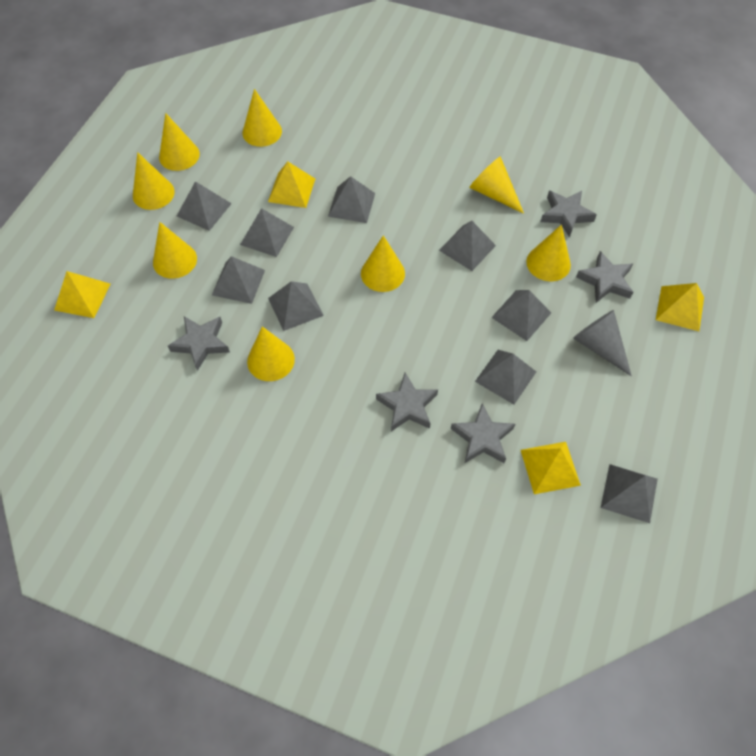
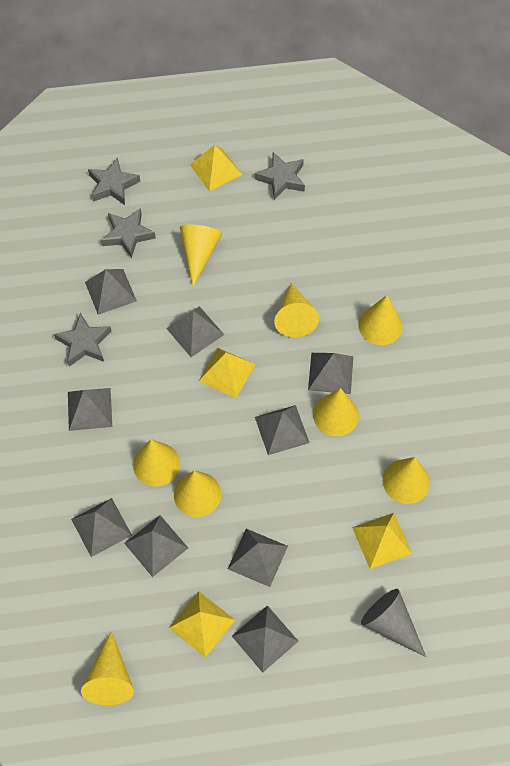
grey star: 5 -> 4

